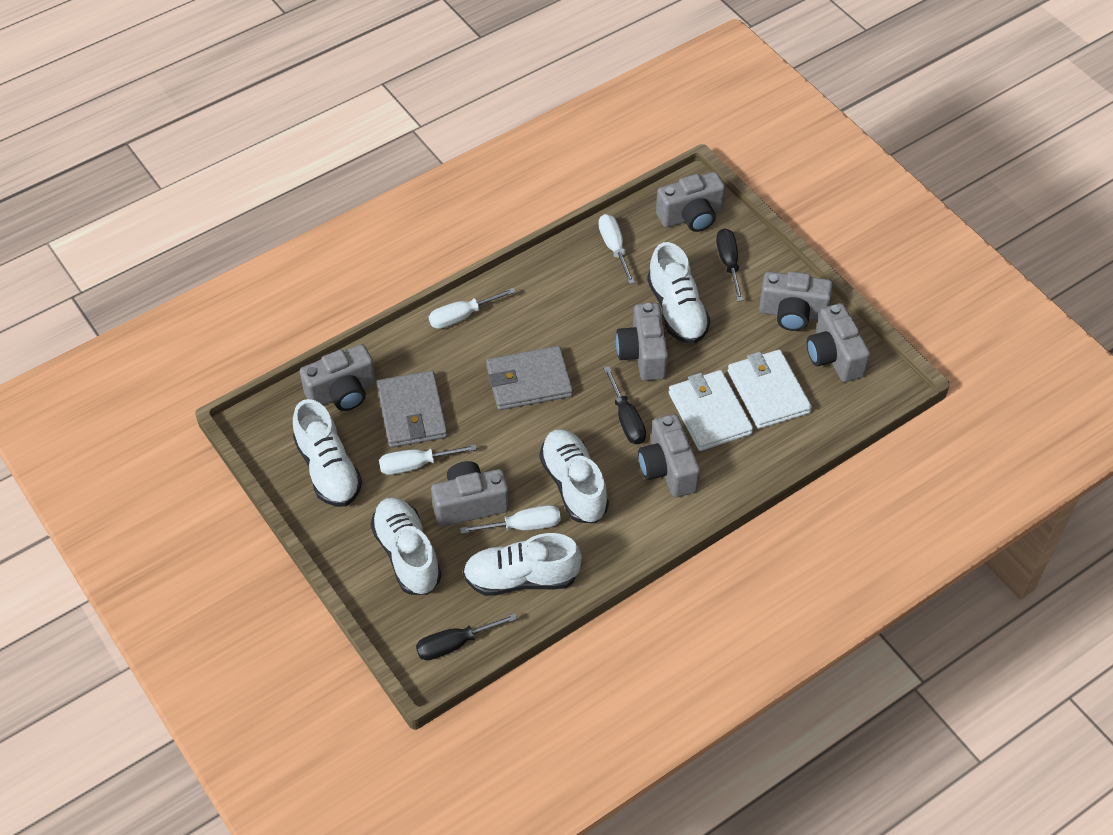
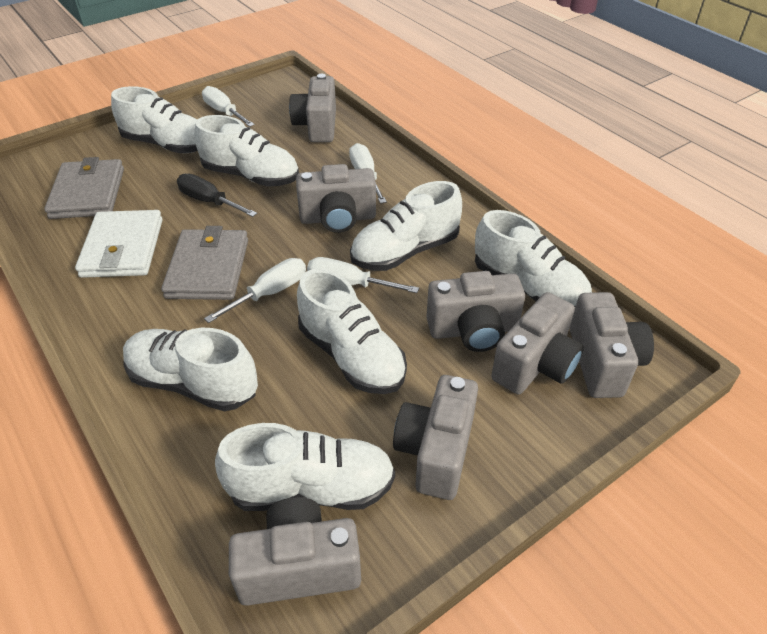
black screwdriver: 3 -> 1
white shoe: 5 -> 7
white wallet: 2 -> 1

